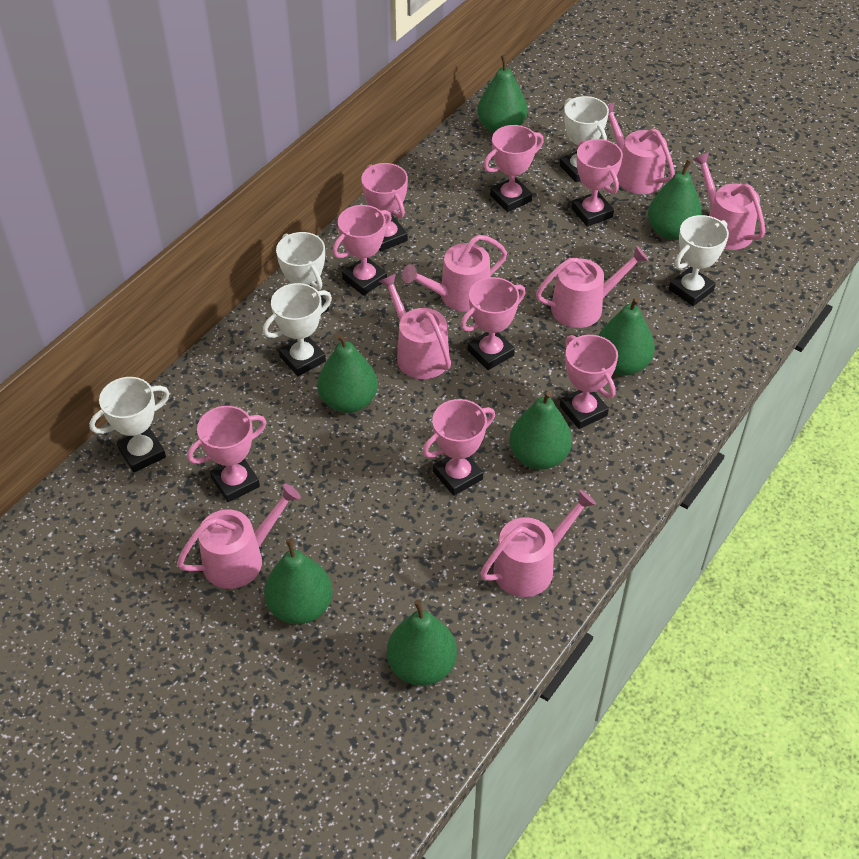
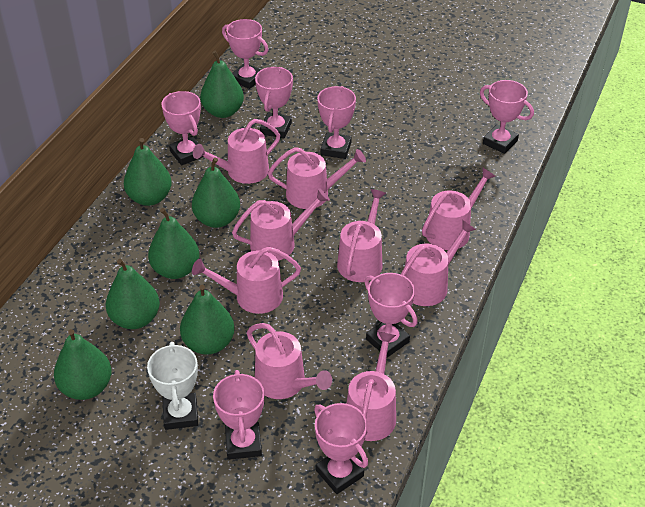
pink watering can: 7 -> 9
white trophy: 5 -> 1

